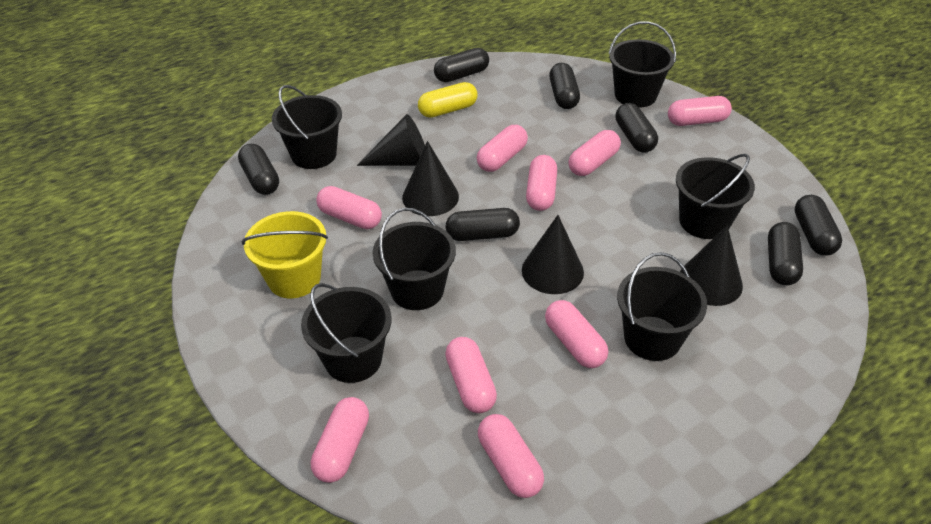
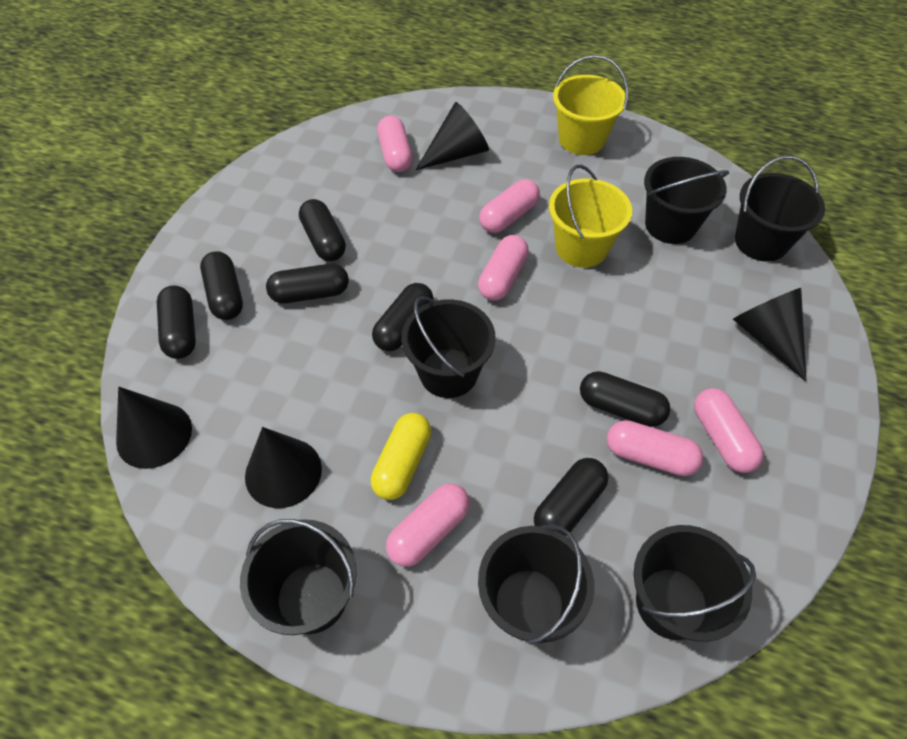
pink capsule: 9 -> 6
yellow bucket: 1 -> 2

